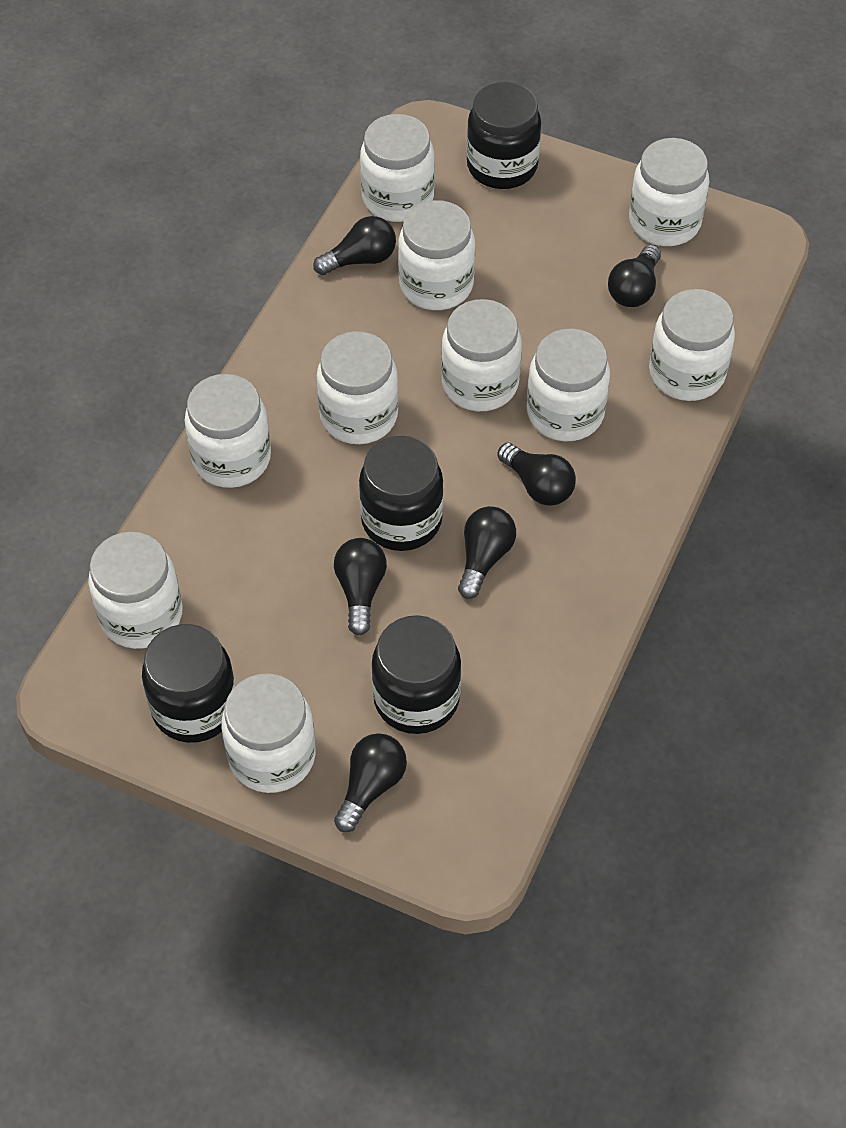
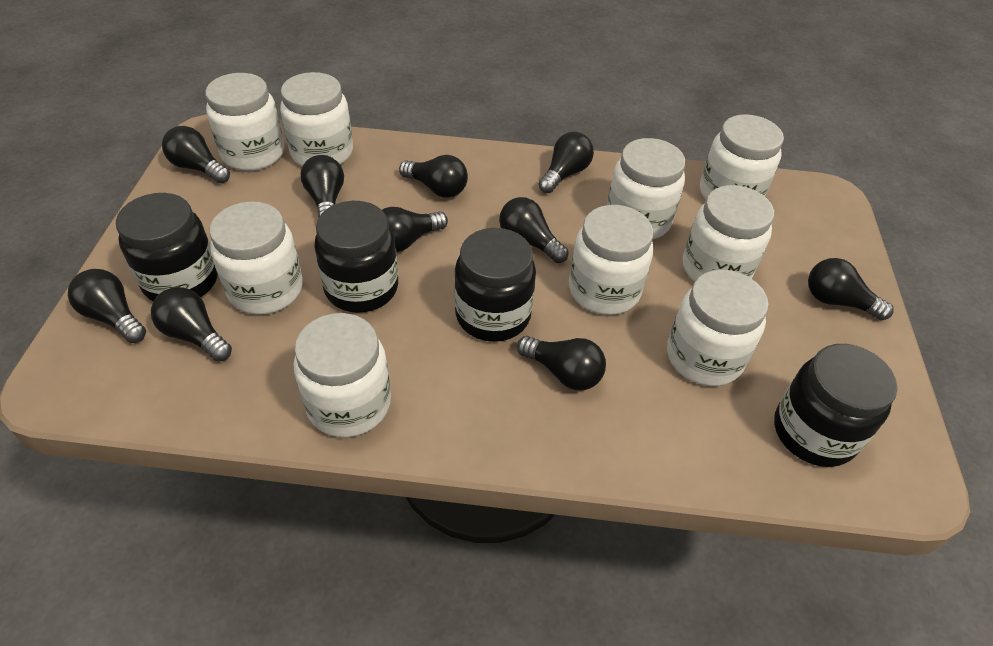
black light bulb: 6 -> 10
white jar: 10 -> 9

